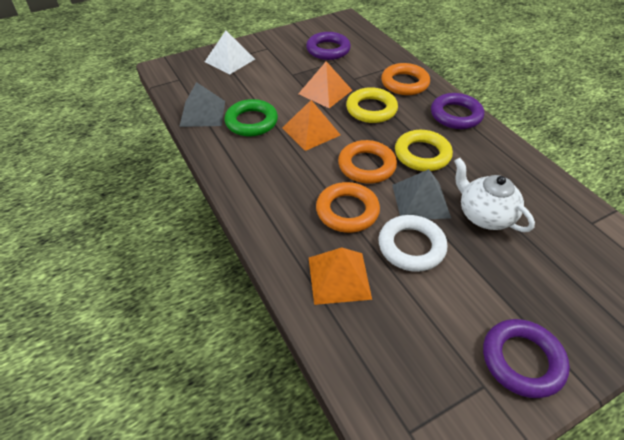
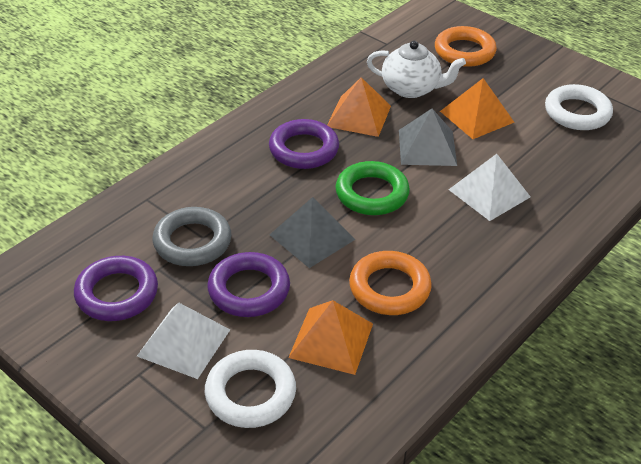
grey ring: 0 -> 1
orange ring: 3 -> 2
white pyramid: 1 -> 2
white ring: 1 -> 2
yellow ring: 2 -> 0

